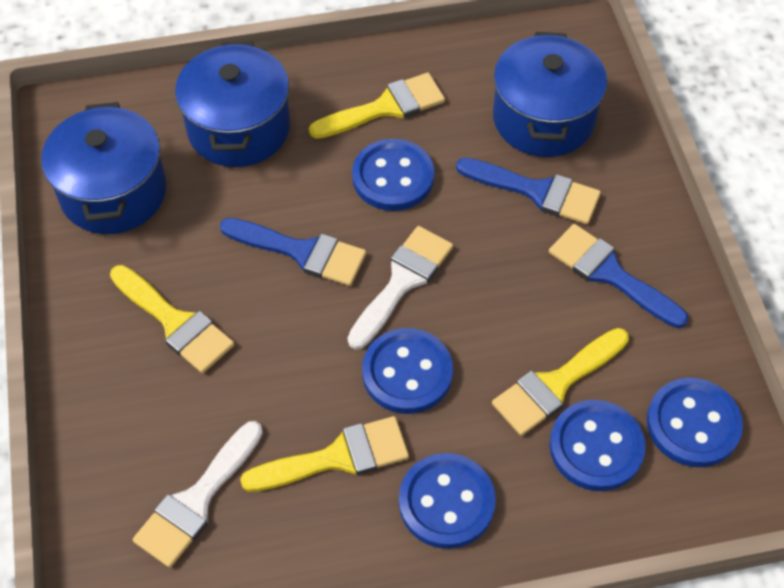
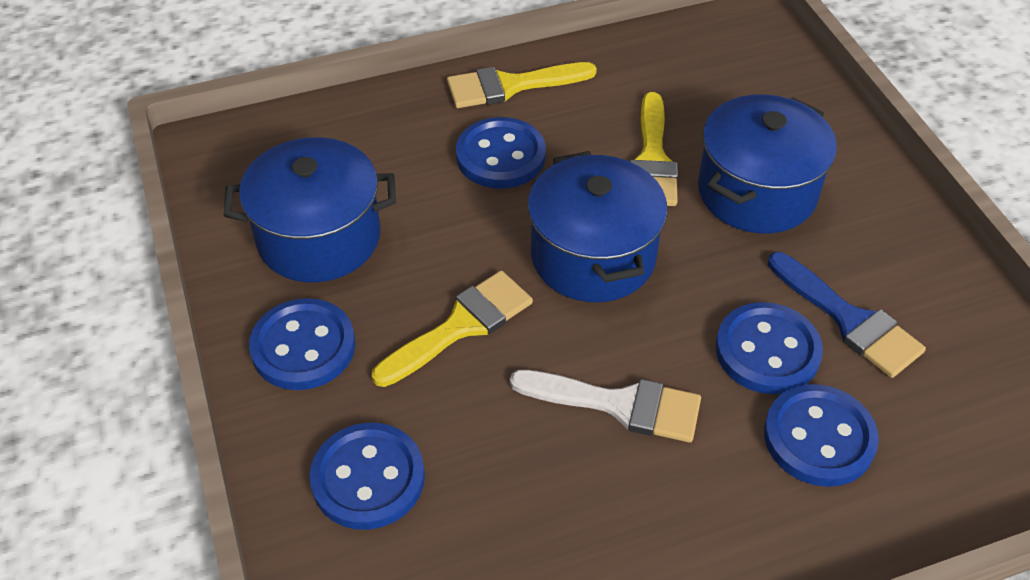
blue brush: 3 -> 1
white brush: 2 -> 1
yellow brush: 4 -> 3

